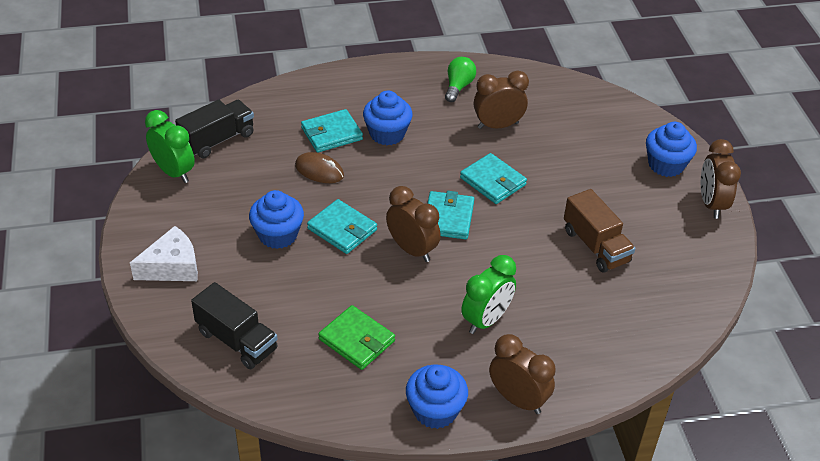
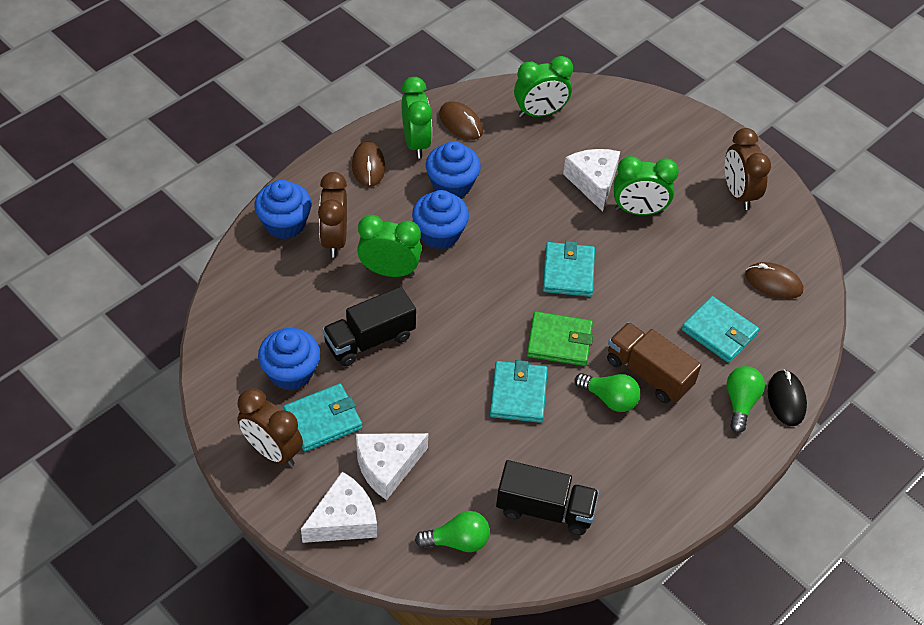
black mouse: 0 -> 1
brown clock: 4 -> 3
brown mouse: 1 -> 3
green clock: 2 -> 4
green light bulb: 1 -> 3
white cheese: 1 -> 3

